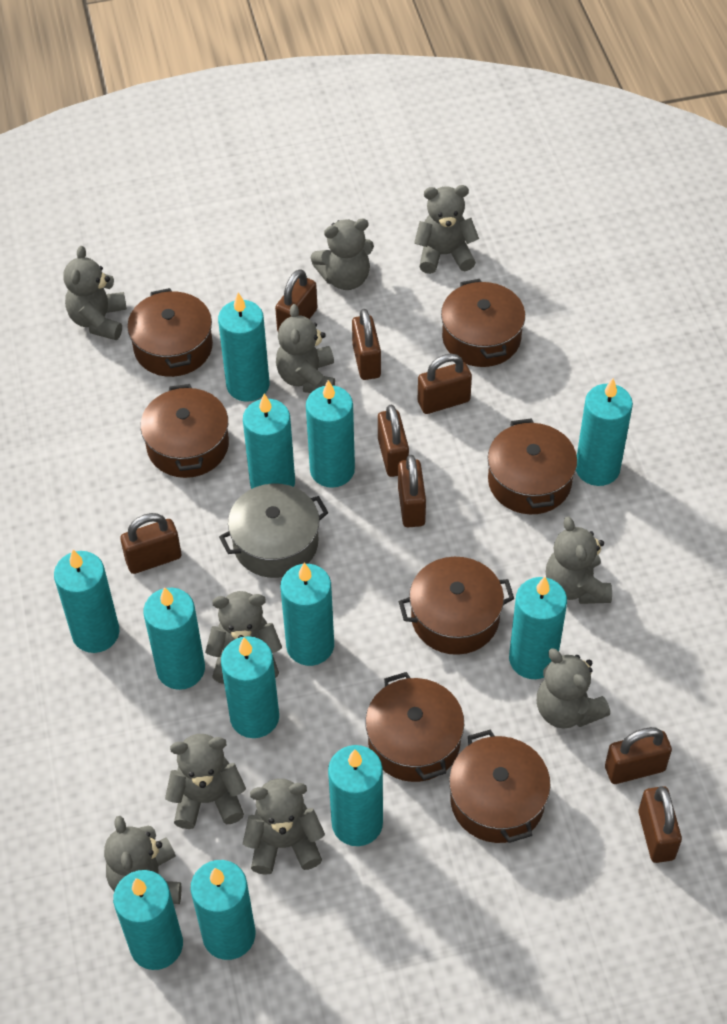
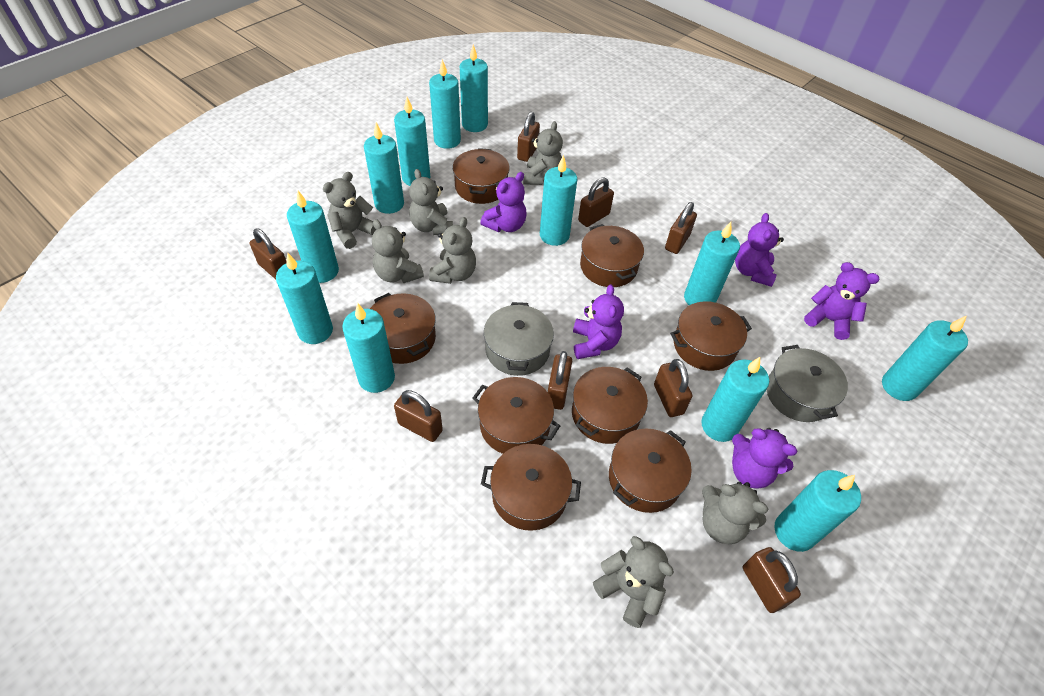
brown pot: 7 -> 8
grey pot: 1 -> 2
grey teddy bear: 10 -> 7
purple teddy bear: 0 -> 5

